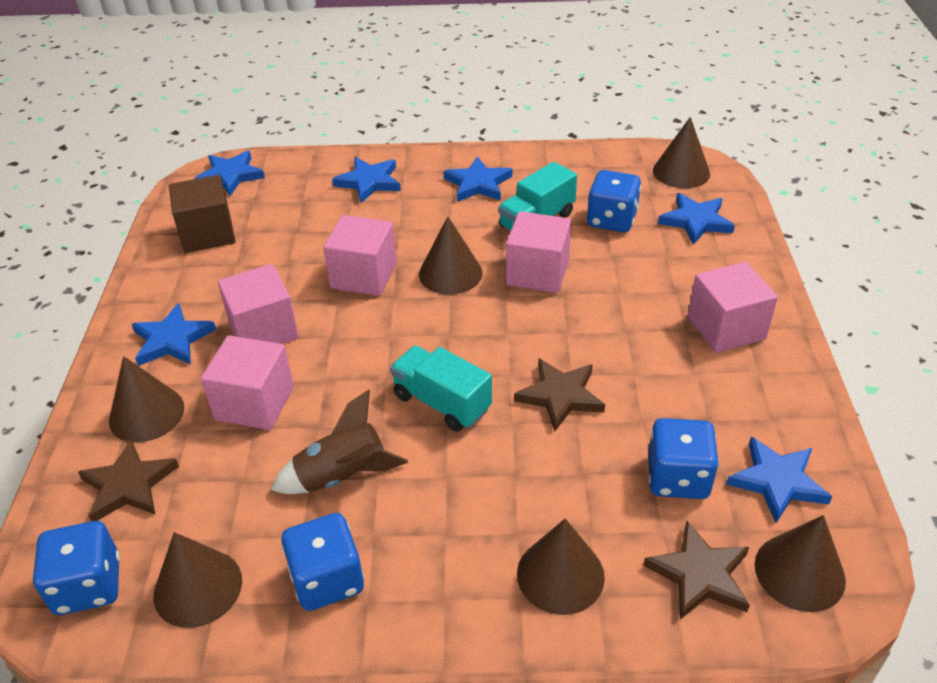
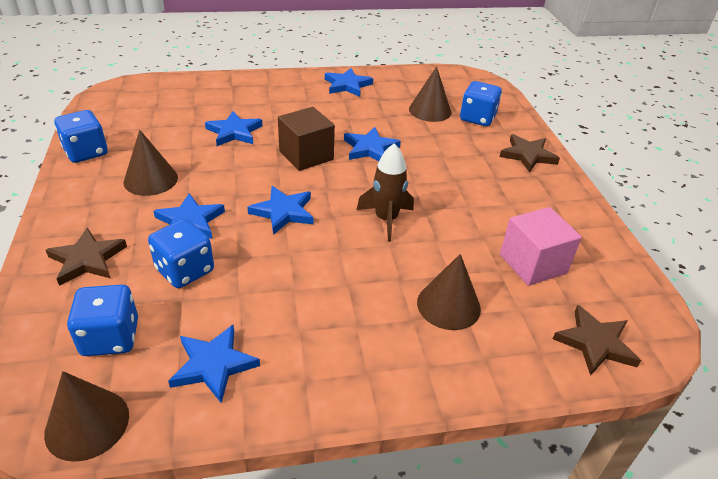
brown cone: 6 -> 4
pink cube: 5 -> 1
turquoise truck: 2 -> 0

